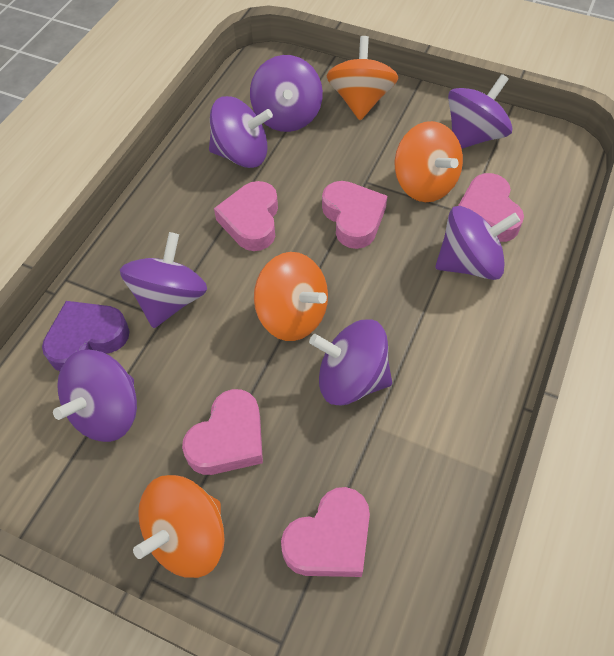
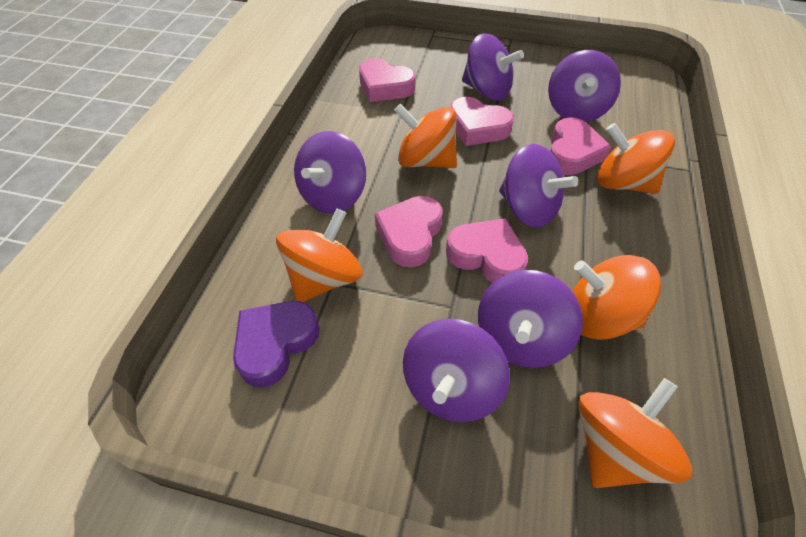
orange spinning top: 4 -> 5
purple spinning top: 7 -> 6

